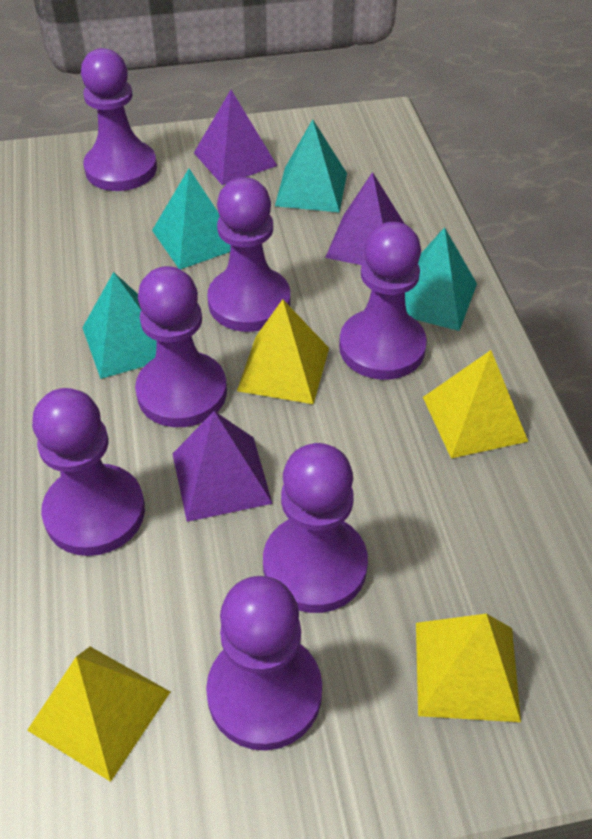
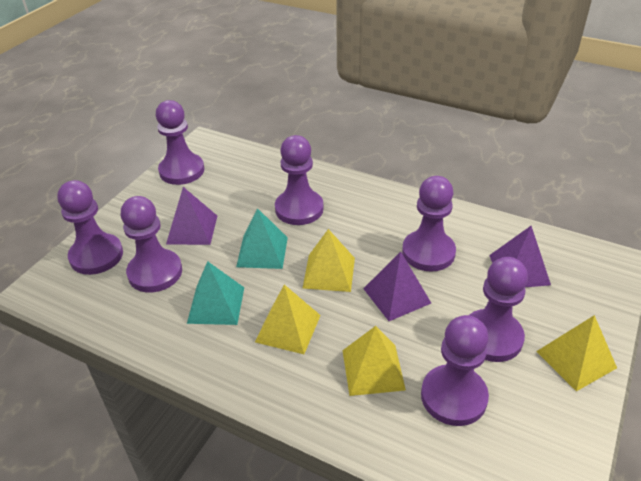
turquoise pyramid: 4 -> 2

